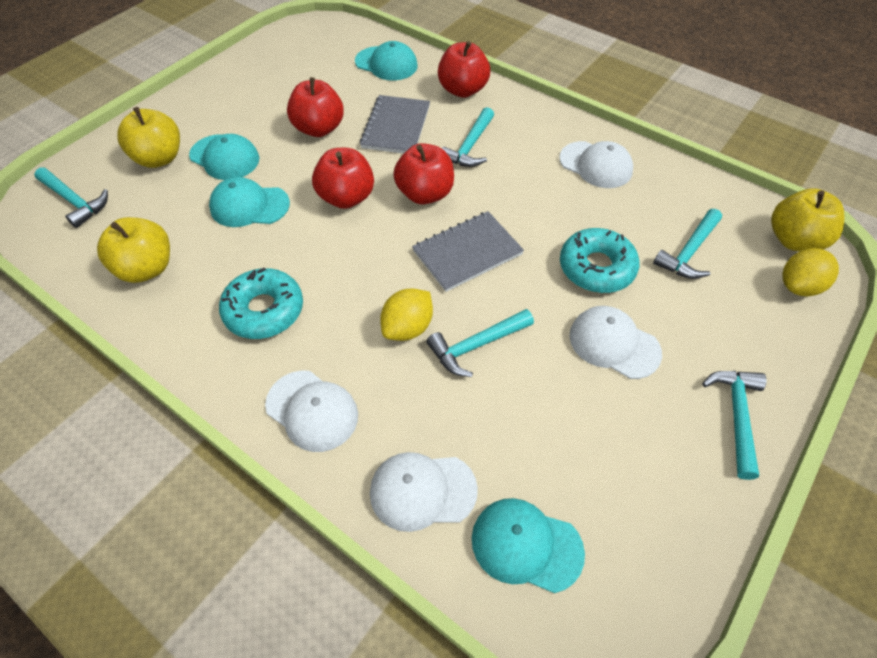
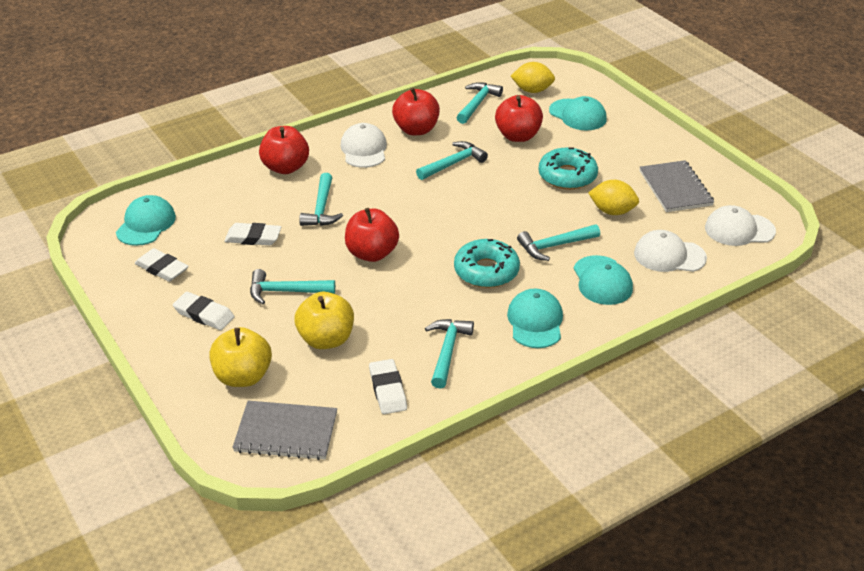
turquoise hammer: 5 -> 6
white cap: 4 -> 3
white eraser: 0 -> 4
yellow apple: 3 -> 2

